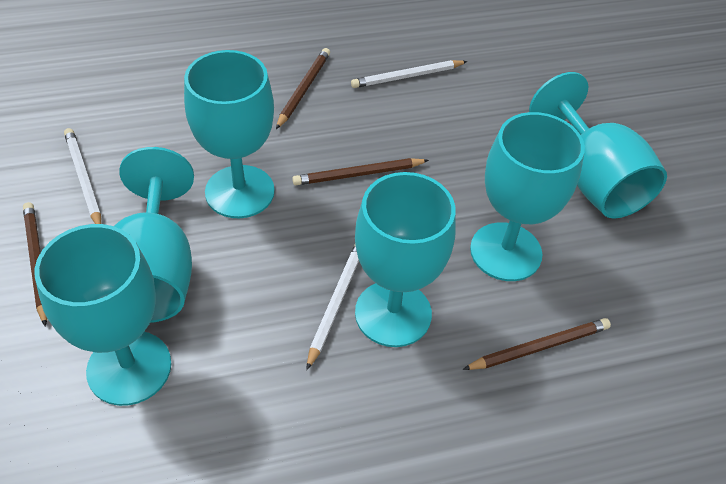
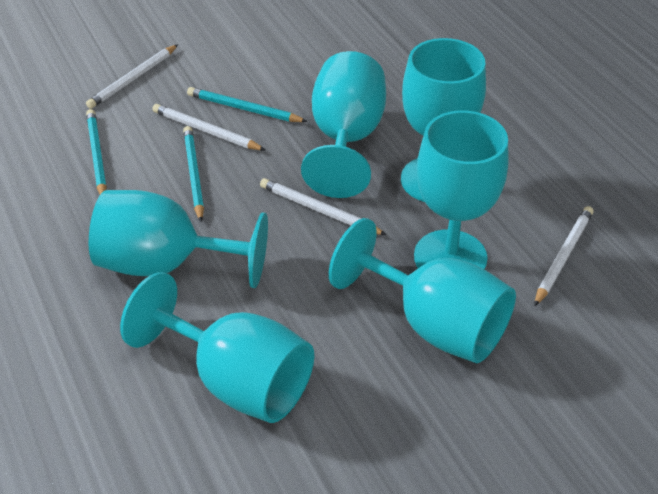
brown pencil: 4 -> 0
turquoise pencil: 0 -> 3
white pencil: 3 -> 4

